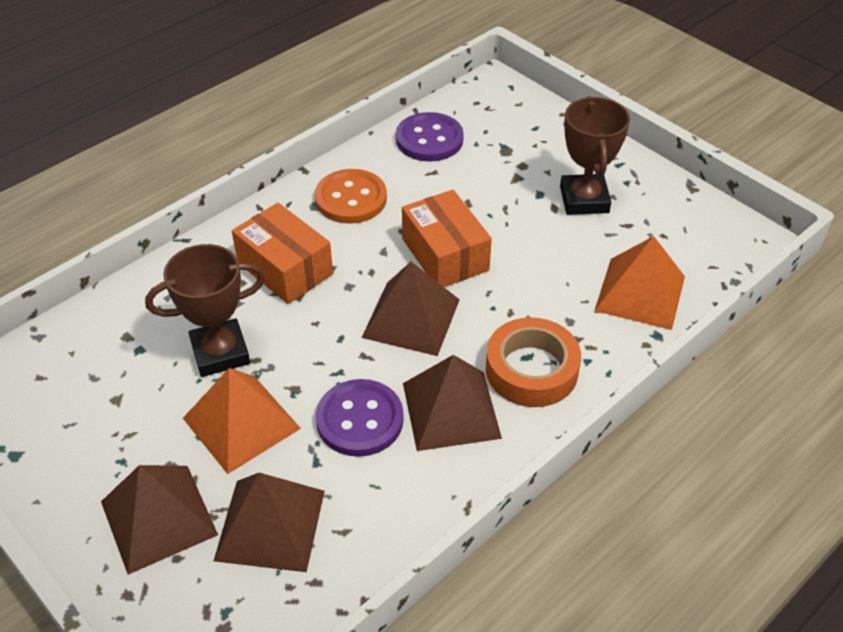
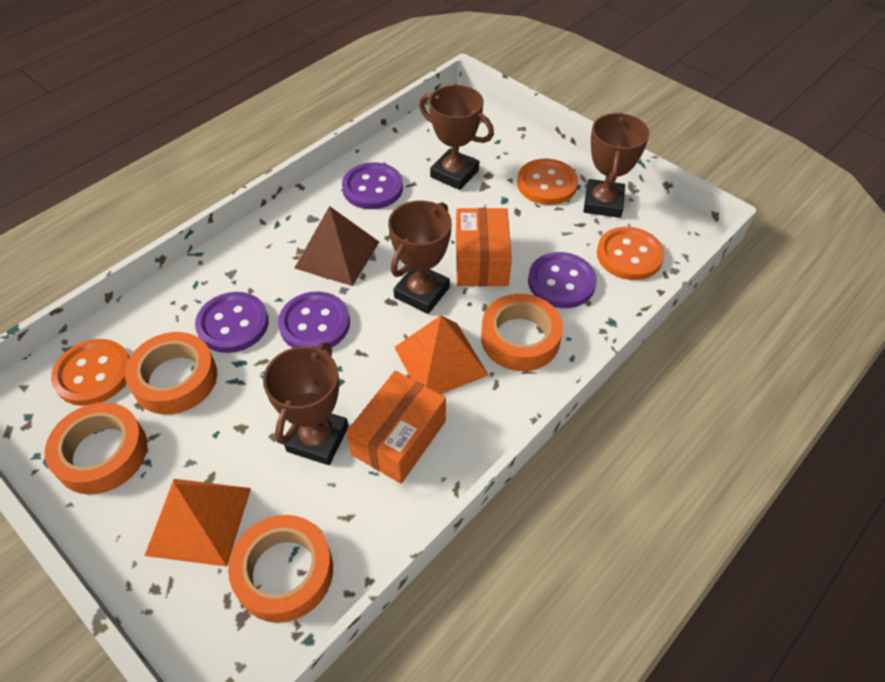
brown pyramid: 4 -> 1
brown trophy: 2 -> 4
orange button: 1 -> 3
orange tape: 1 -> 4
purple button: 2 -> 4

